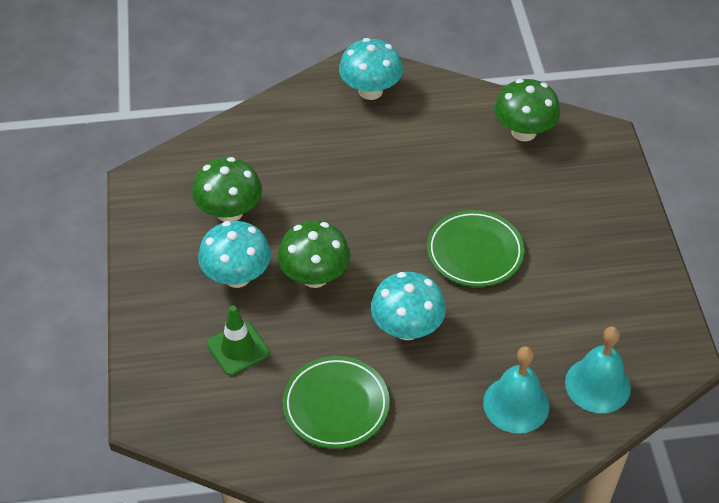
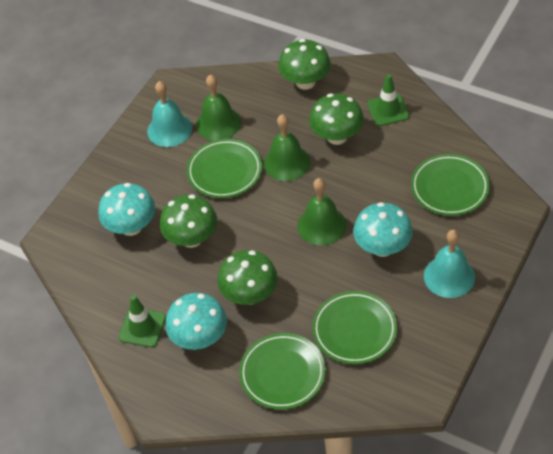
green bell: 0 -> 3
green mushroom: 3 -> 4
green plate: 2 -> 4
green traffic cone: 1 -> 2

